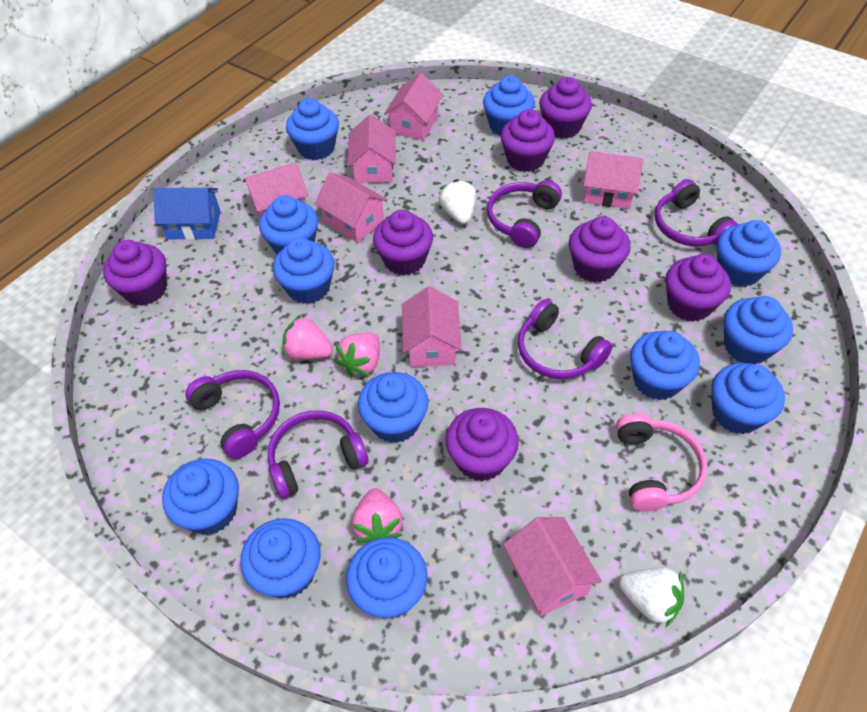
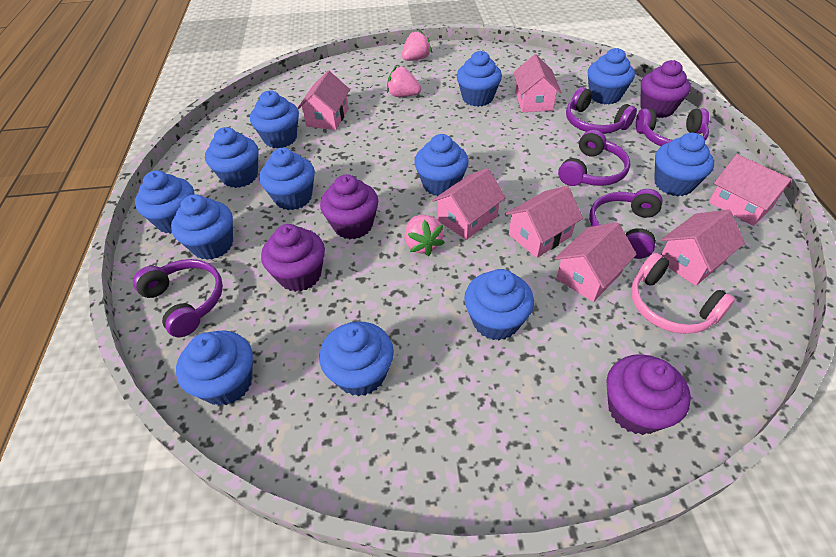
blue house: 1 -> 0
purple cupcake: 7 -> 4
white strawberry: 2 -> 0

